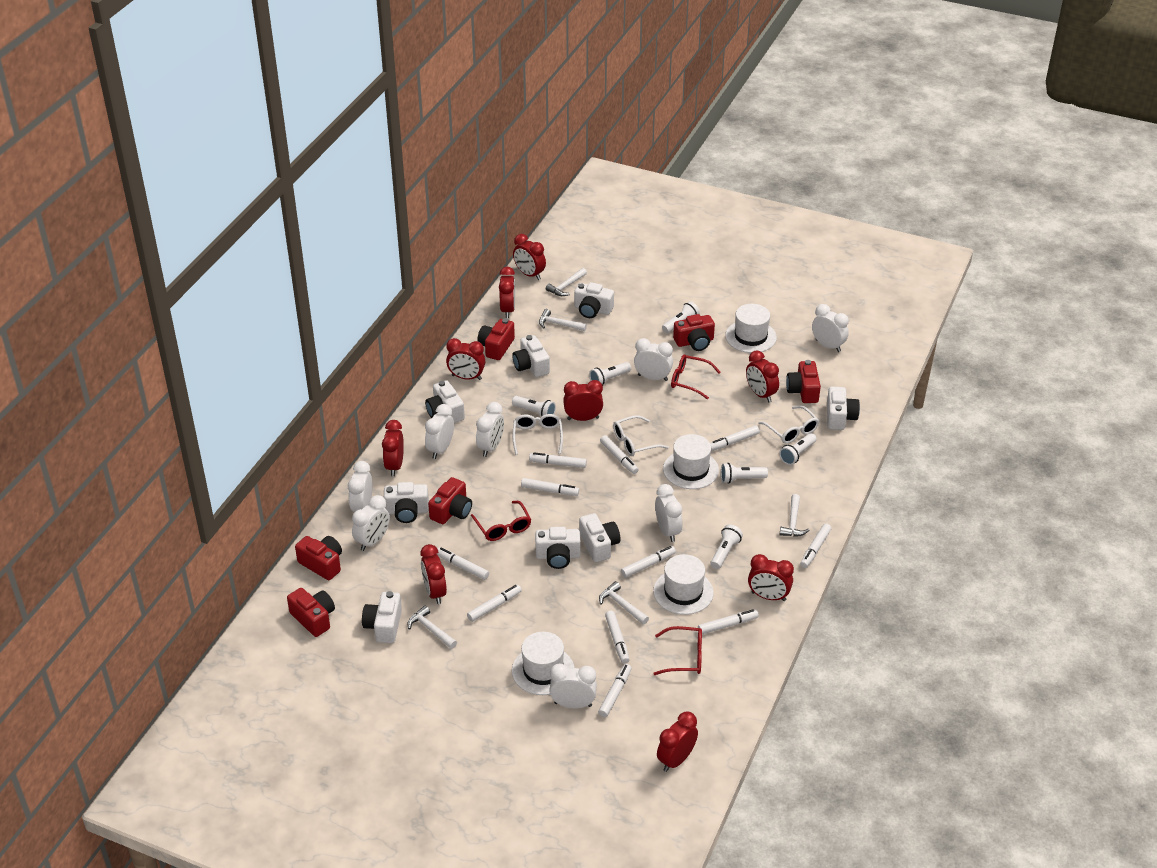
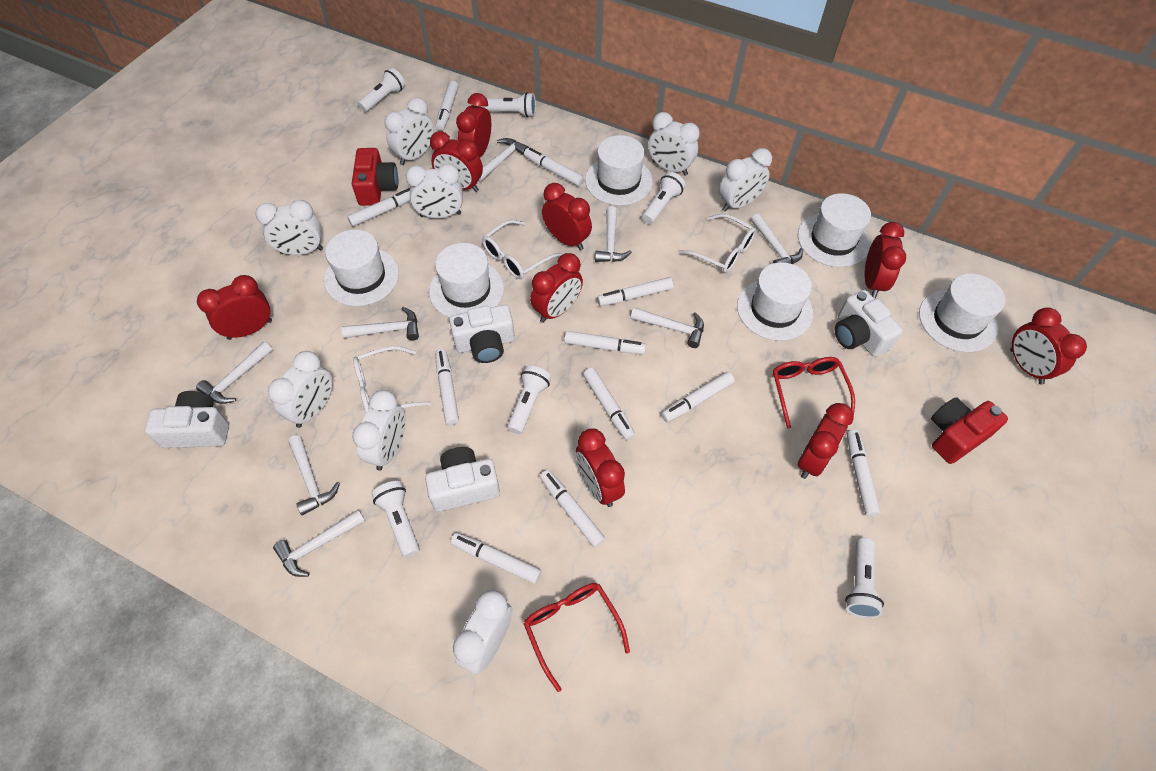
red camera: 6 -> 2
red glasses: 3 -> 2
white camera: 8 -> 4
white hammer: 5 -> 8
white hat: 4 -> 6

